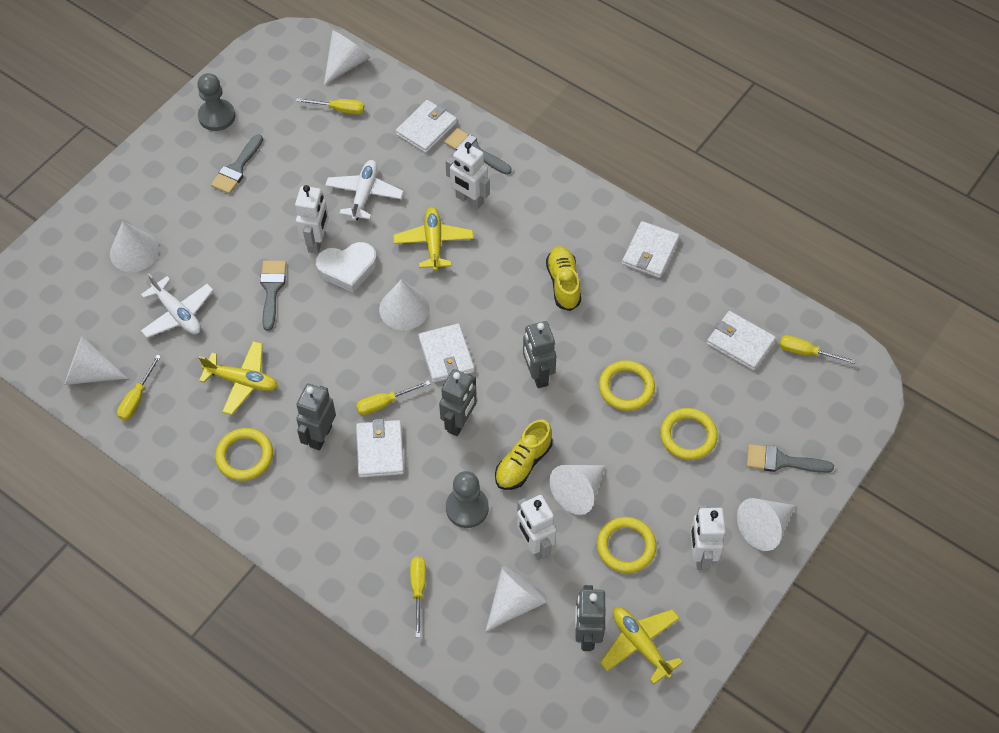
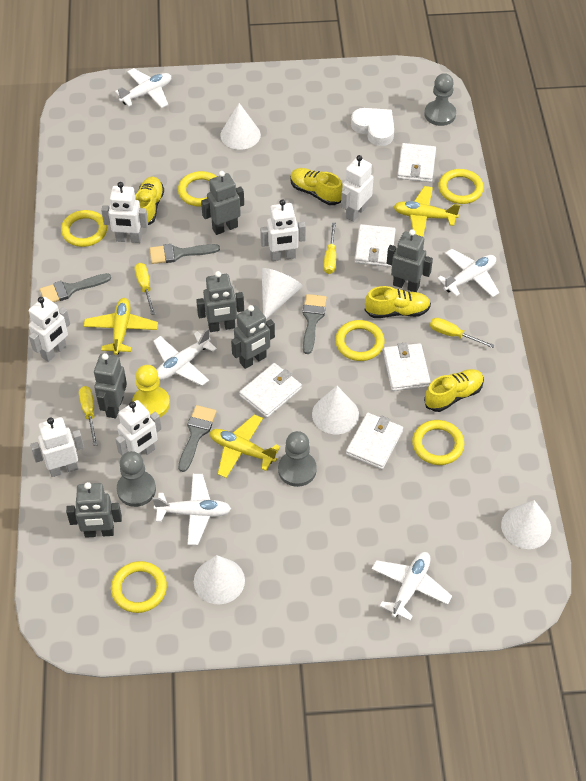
grey pawn: 2 -> 3
grey robot: 4 -> 6
white cone: 7 -> 5
white plane: 2 -> 5
white robot: 4 -> 6
yellow pawn: 0 -> 1
yellow ring: 4 -> 6
yellow screwdriver: 5 -> 4
yellow shoe: 2 -> 4

